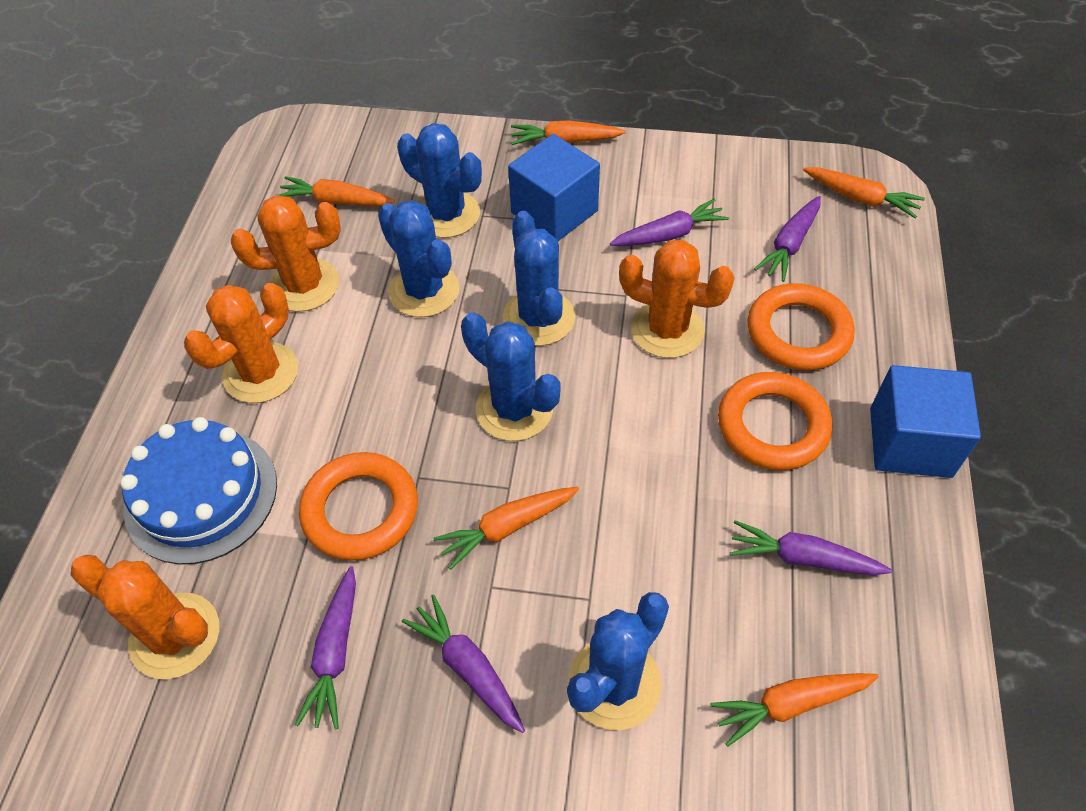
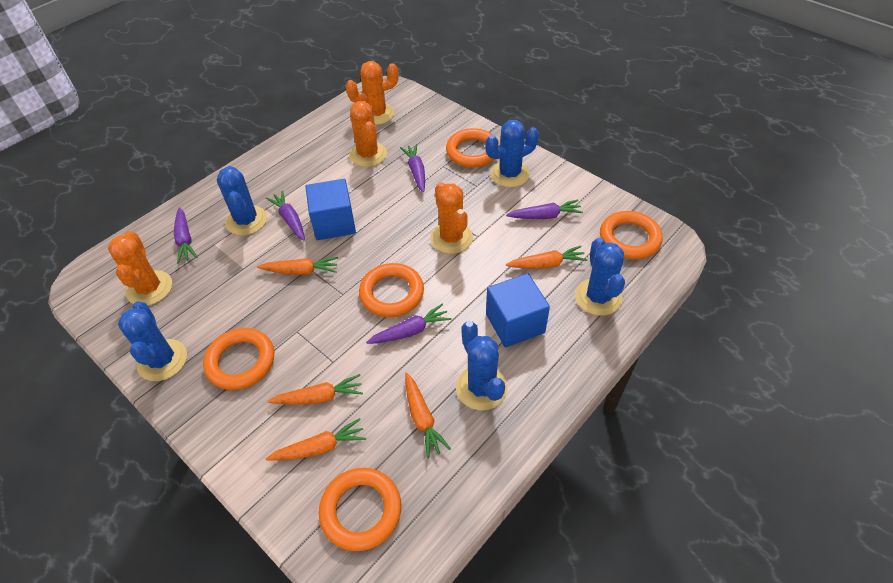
blue cake: 1 -> 0
orange ring: 3 -> 5

